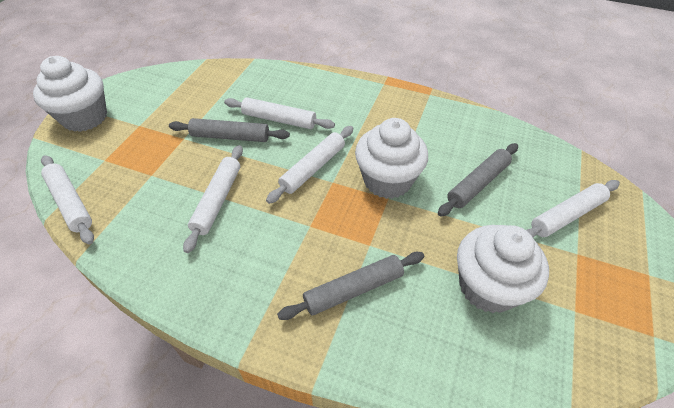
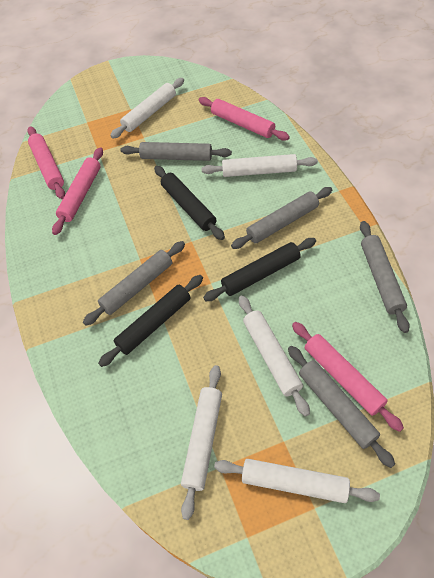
black rolling pin: 0 -> 3
grey rolling pin: 3 -> 5
pink rolling pin: 0 -> 4
white cupcake: 3 -> 0

